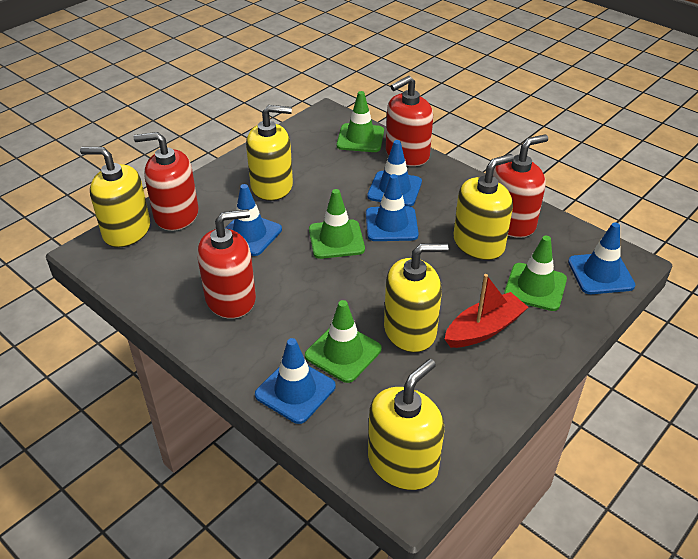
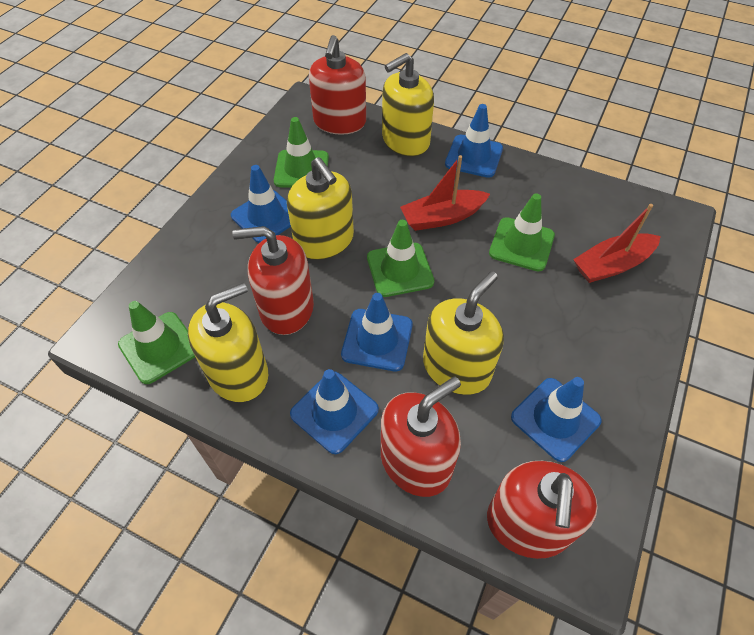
red boat: 1 -> 2
yellow soap dispenser: 5 -> 4

